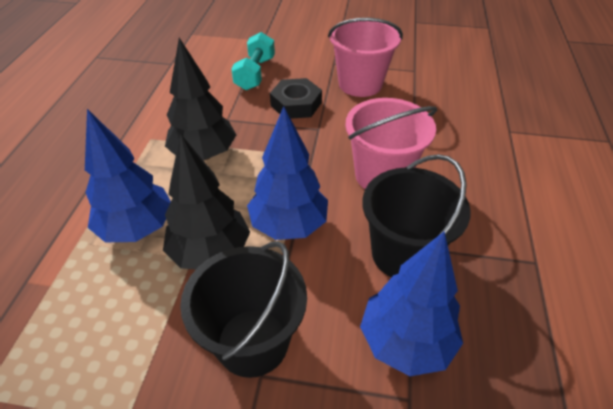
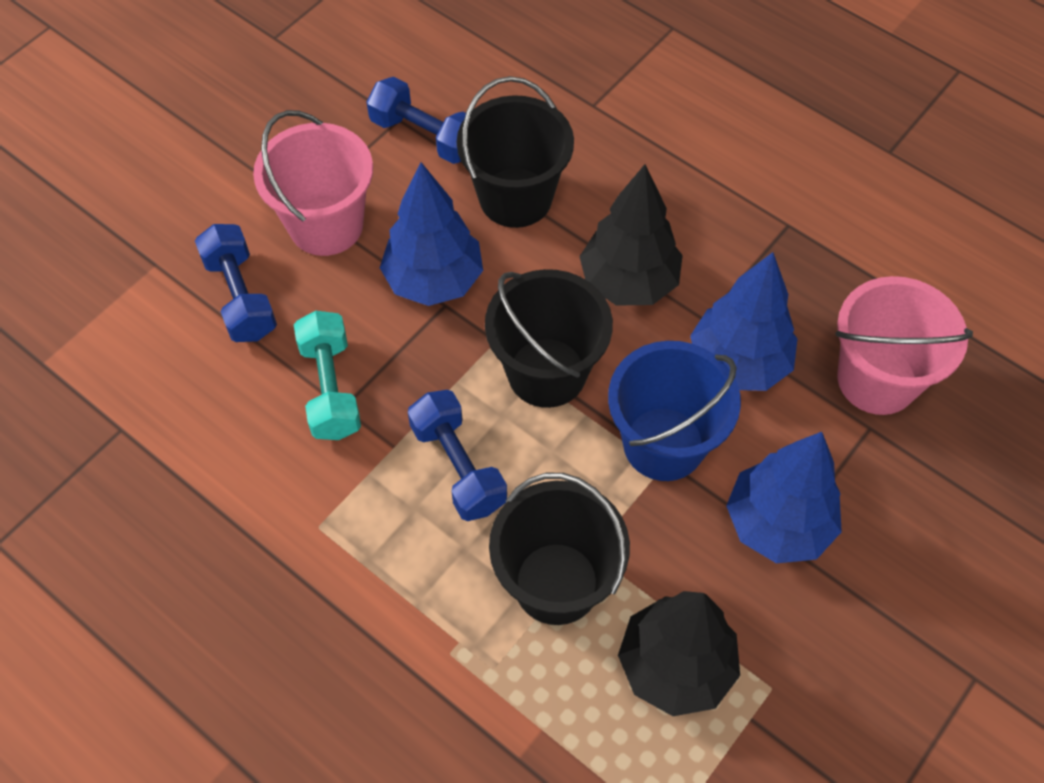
black bucket: 2 -> 3
black nut: 1 -> 0
blue bucket: 0 -> 1
blue dumbbell: 0 -> 3

